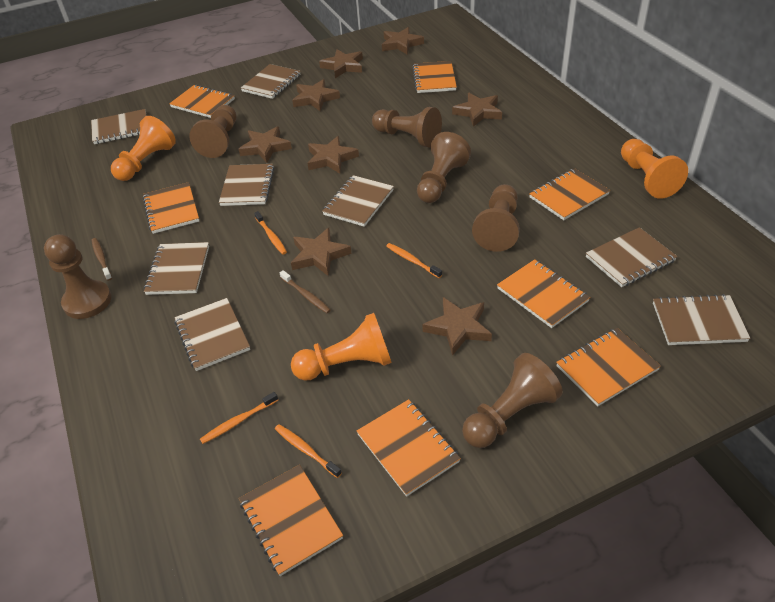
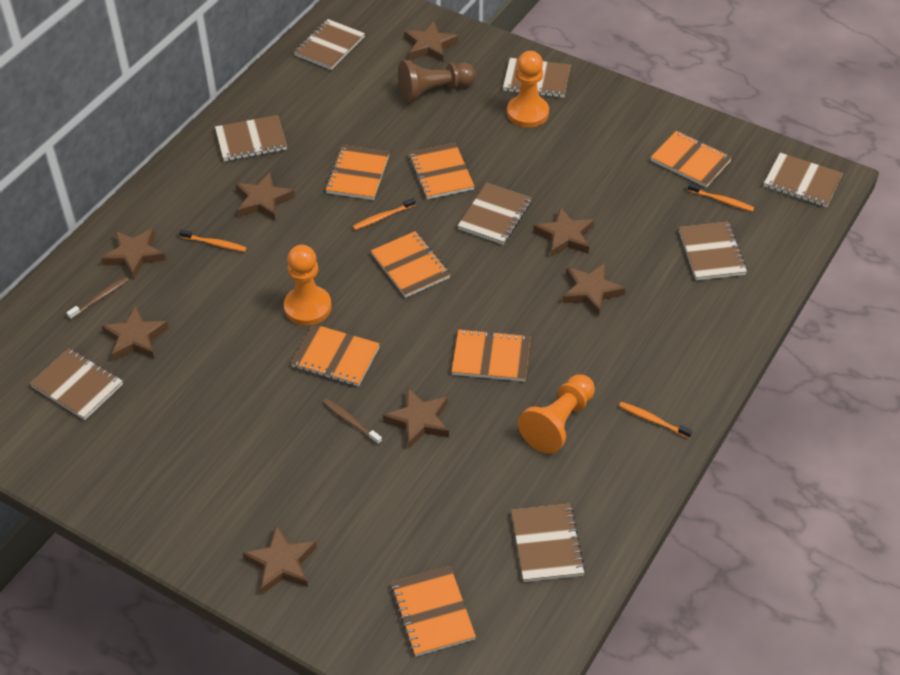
brown pawn: 6 -> 1
orange notebook: 8 -> 7

